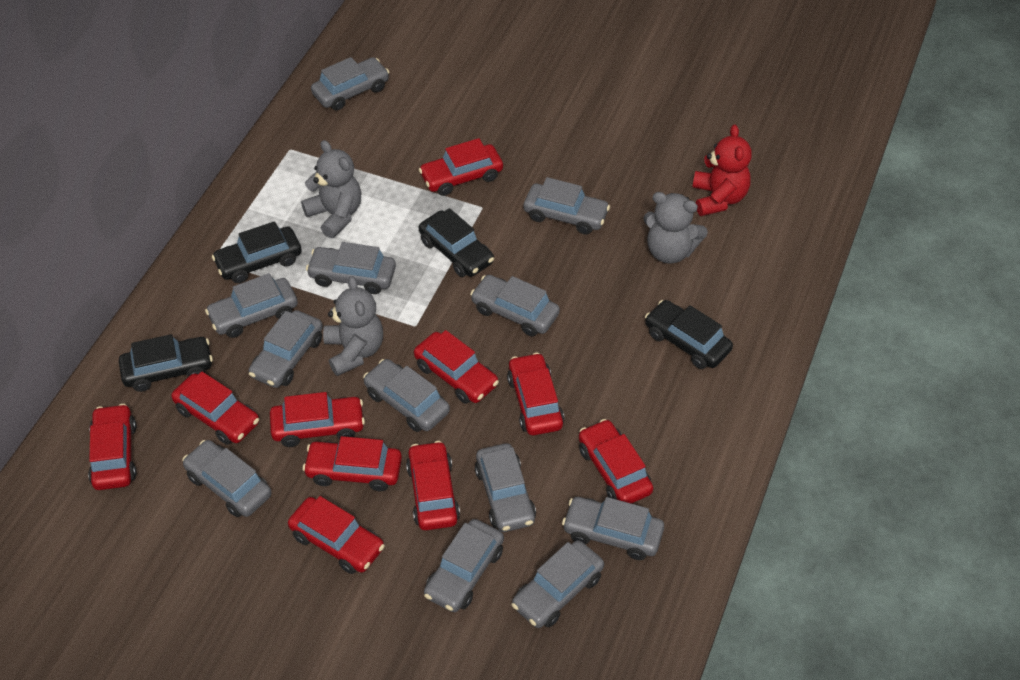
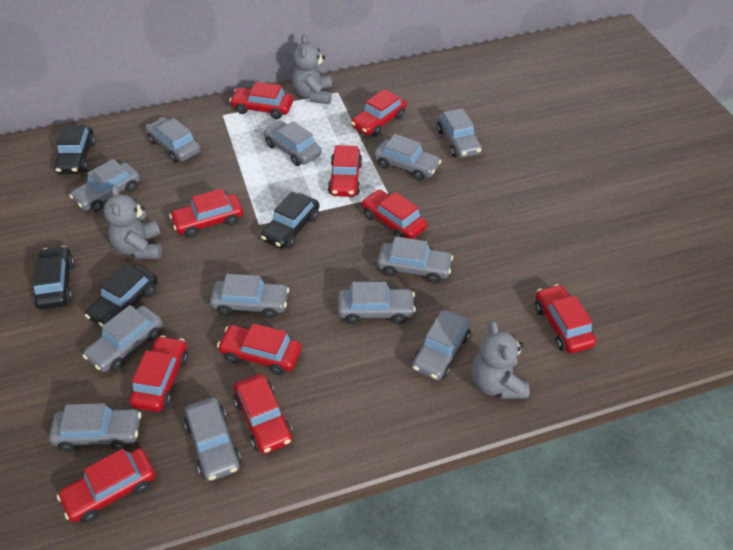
red teddy bear: 1 -> 0

